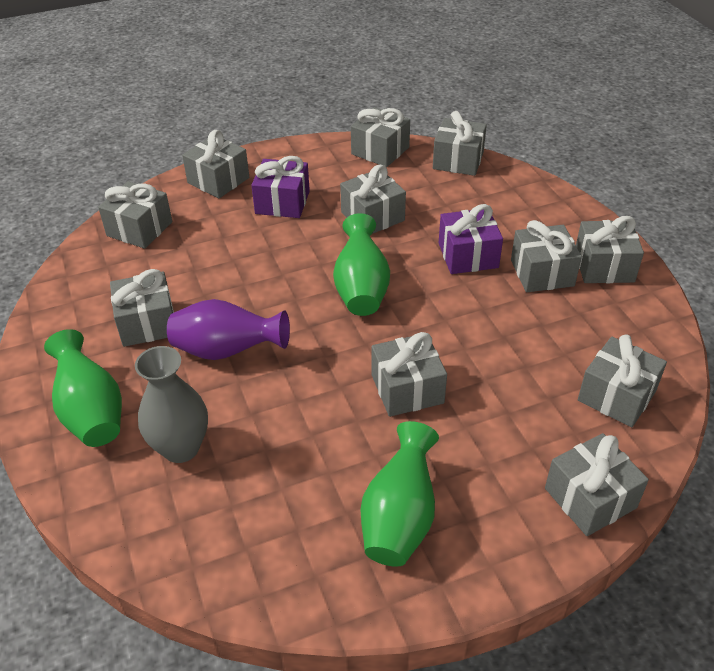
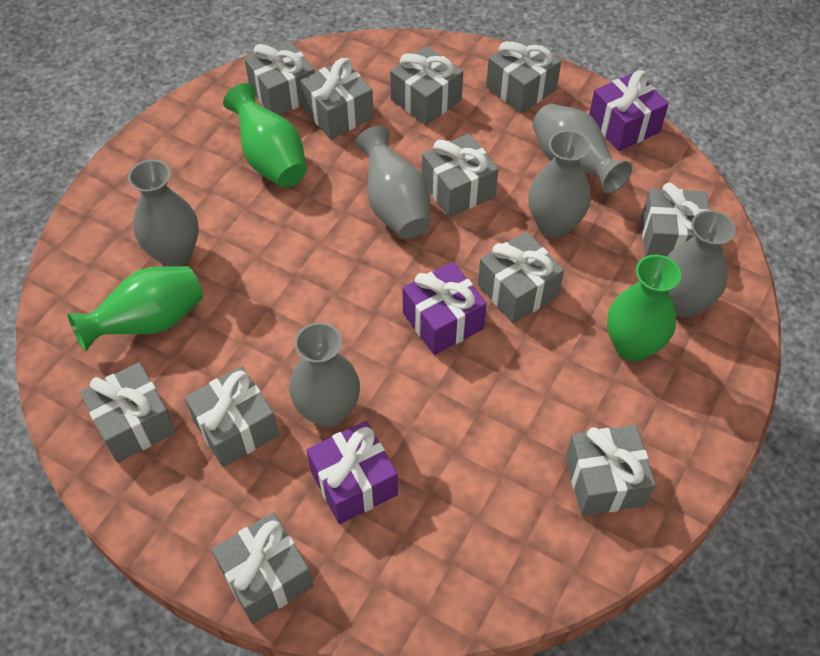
grey vase: 1 -> 6
purple gift: 2 -> 3
purple vase: 1 -> 0

